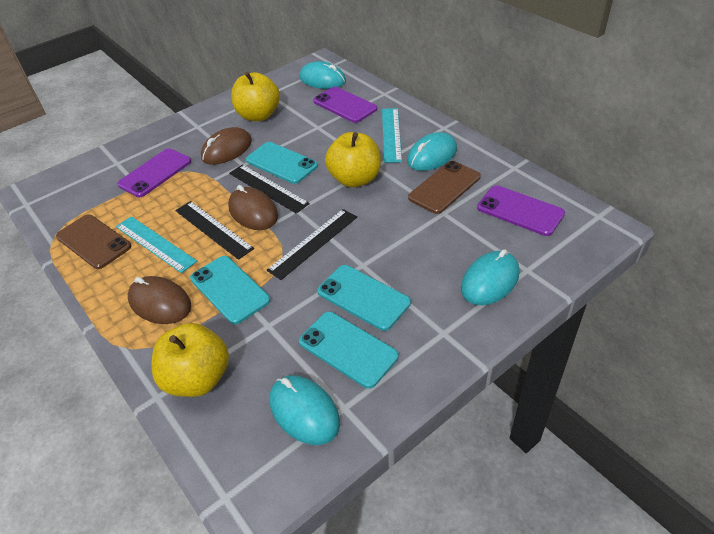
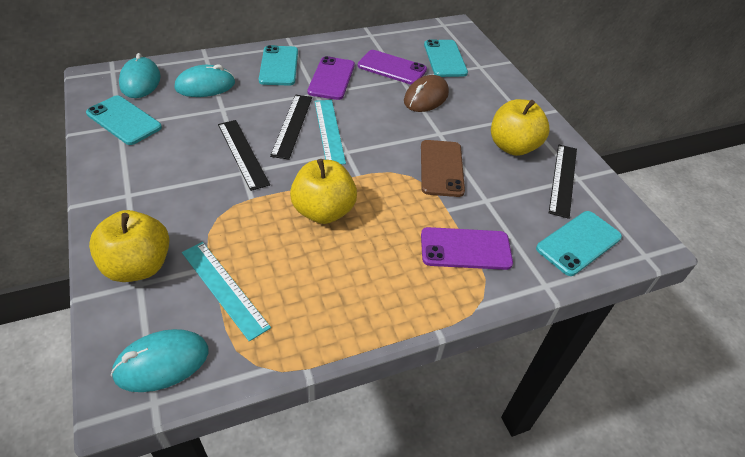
brown mouse: 3 -> 1
brown phone: 2 -> 1
turquoise mouse: 4 -> 3

